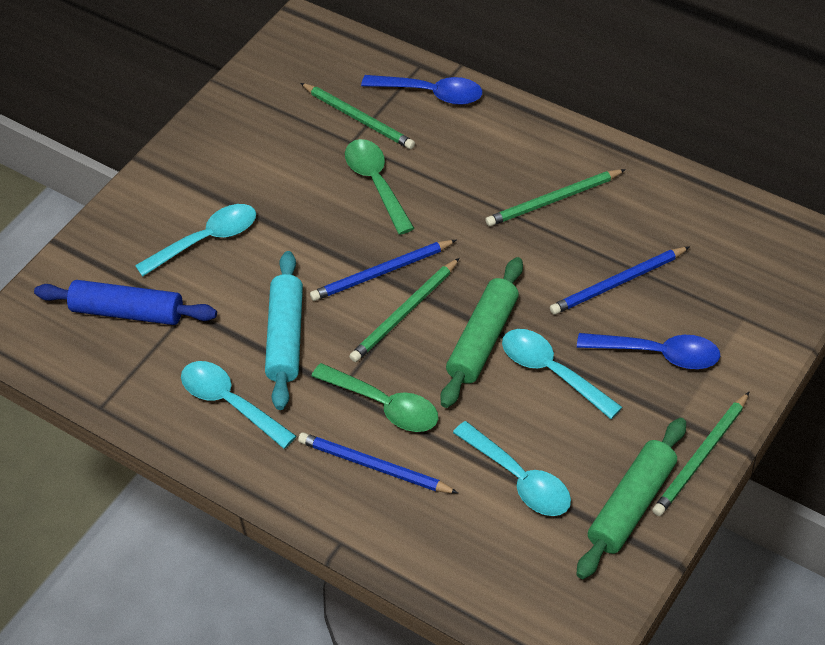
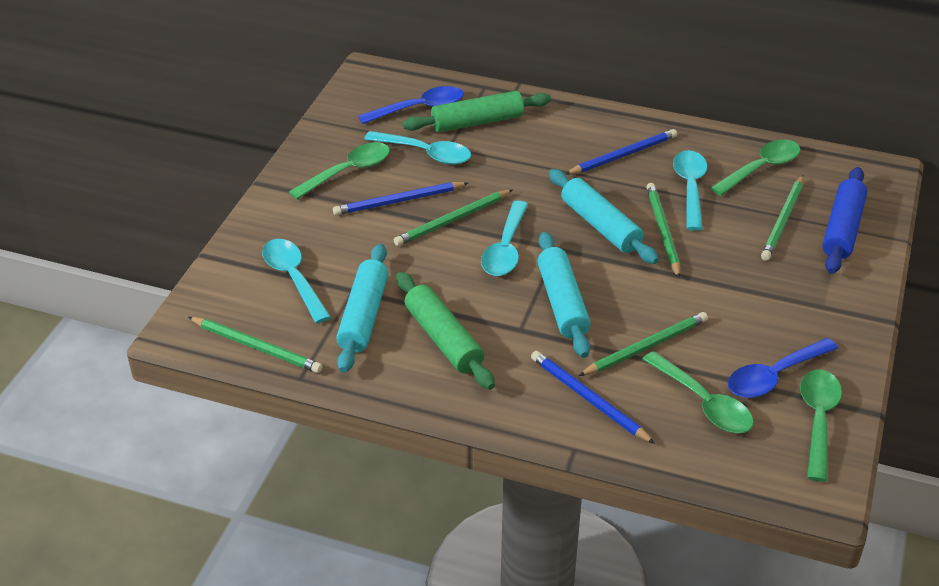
green pencil: 4 -> 5
green spoon: 2 -> 4
turquoise rolling pin: 1 -> 3

